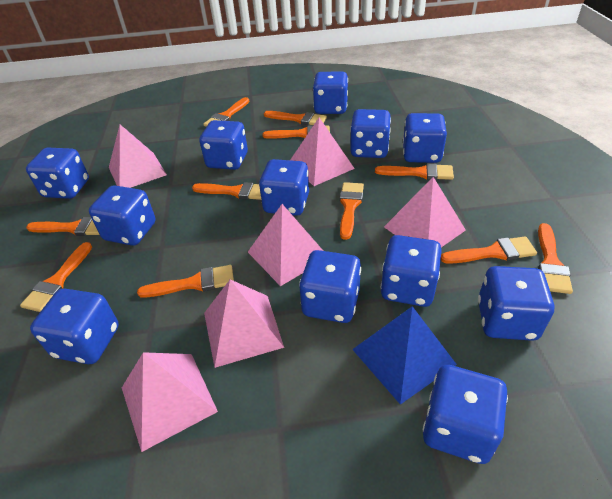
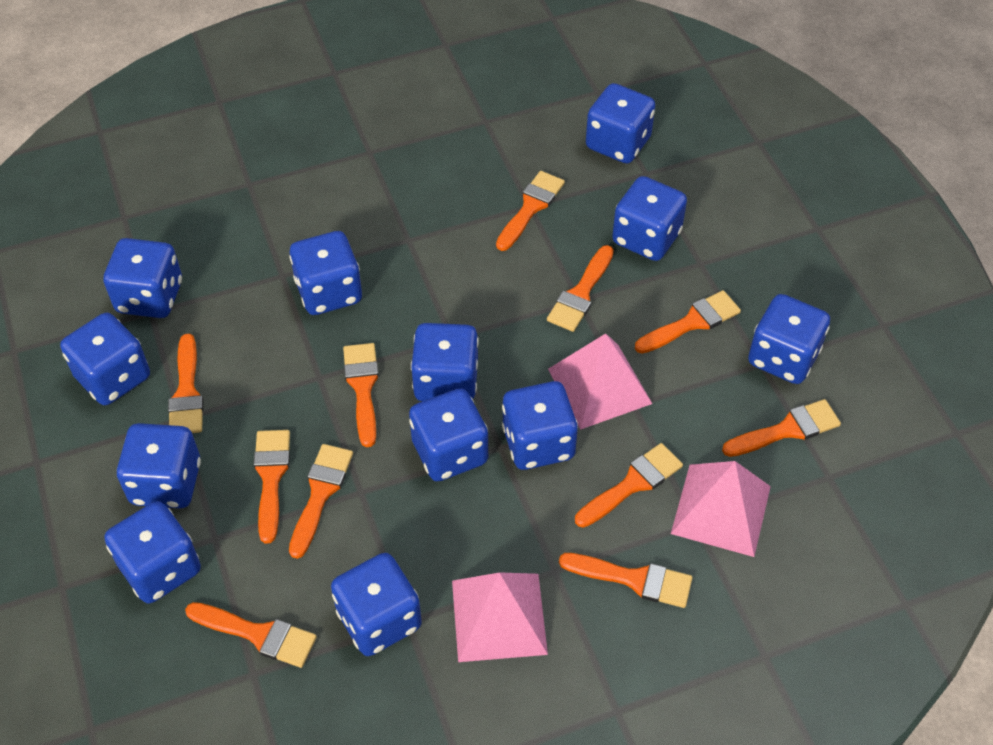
blue pyramid: 1 -> 0
pink pyramid: 6 -> 3

